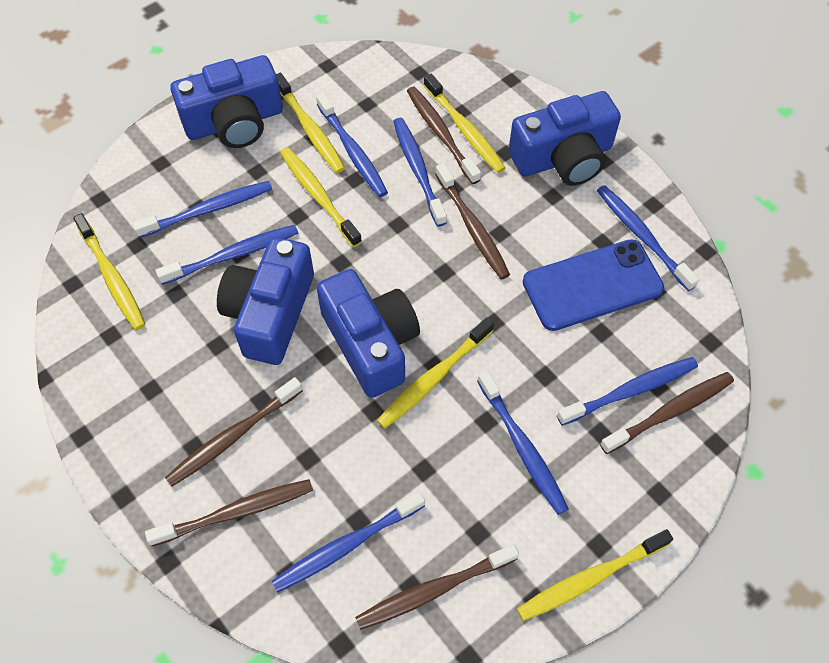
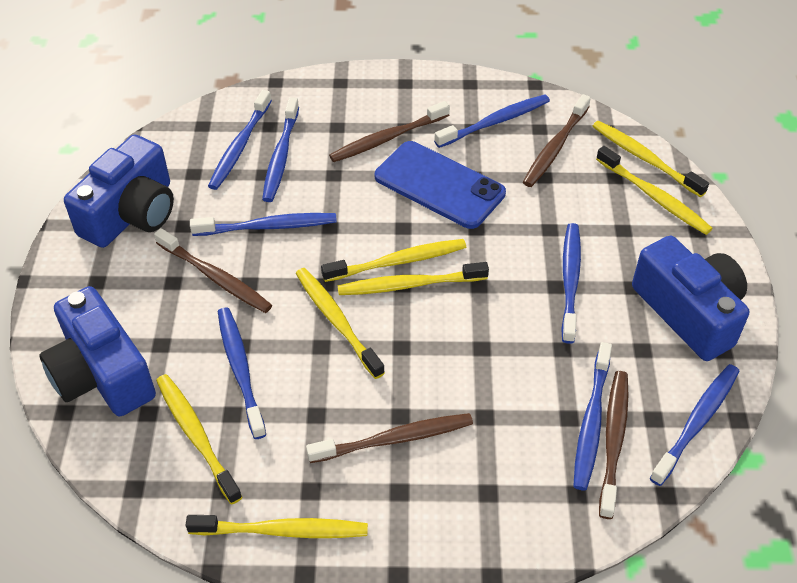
blue camera: 4 -> 3
brown toothbrush: 6 -> 5
yellow toothbrush: 6 -> 7

